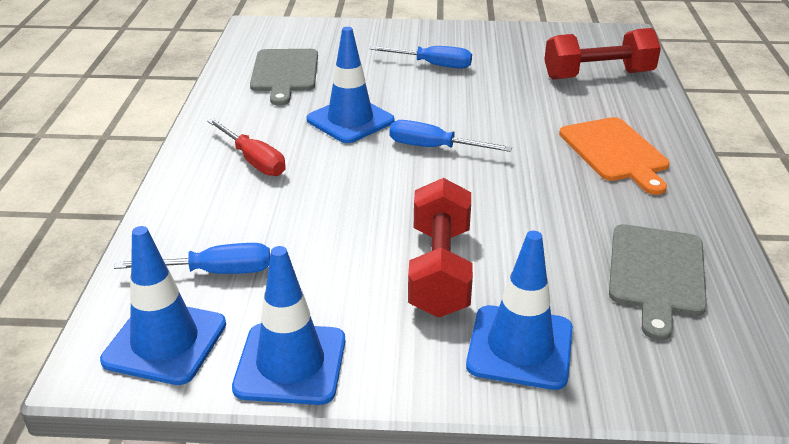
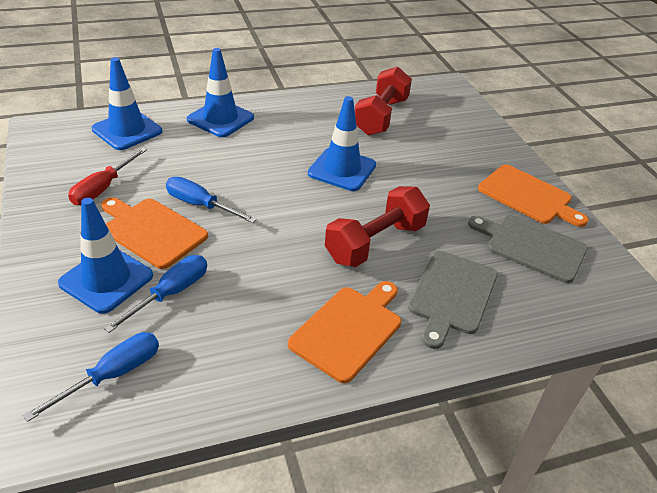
orange cutting board: 1 -> 3

